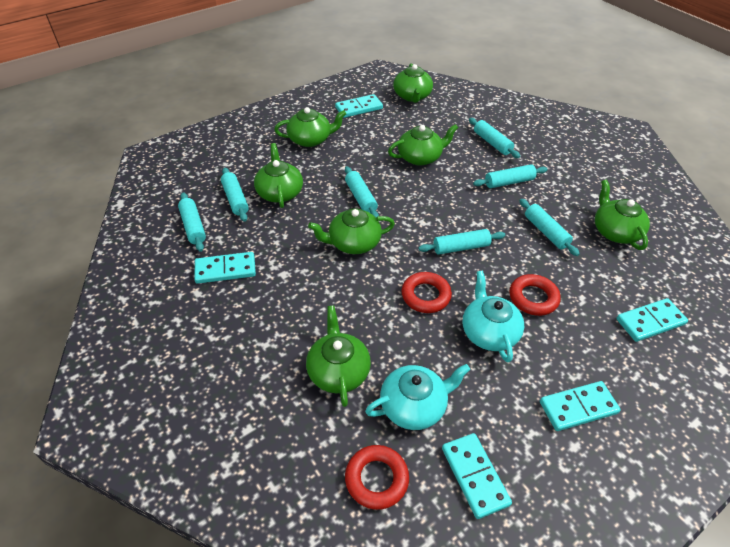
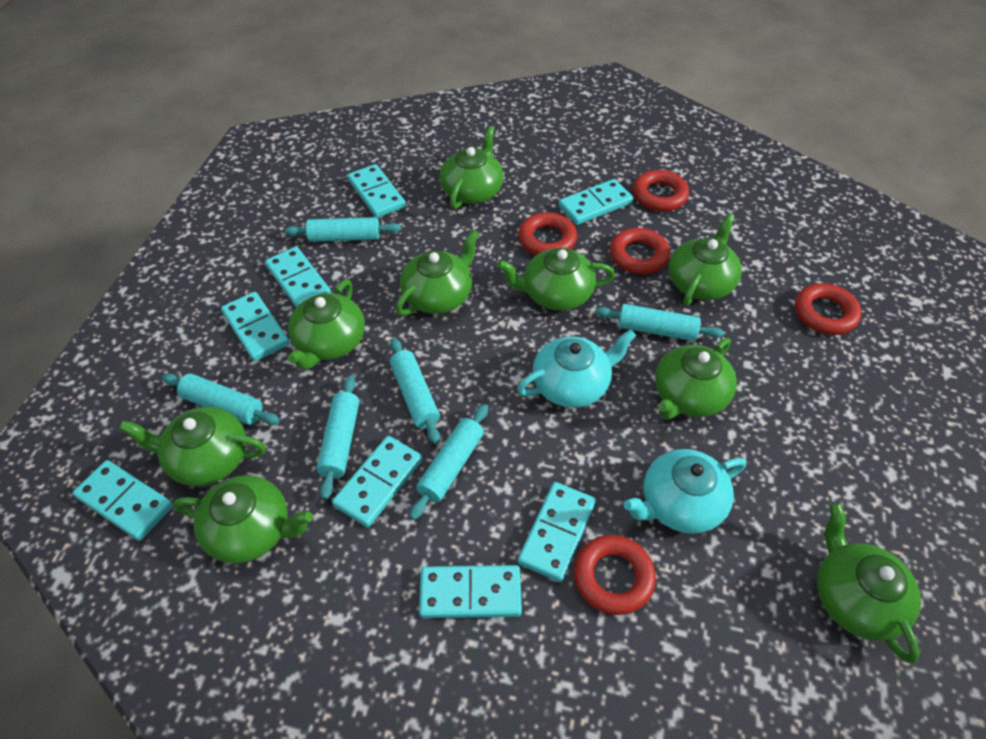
green teapot: 7 -> 9
red ring: 3 -> 5
turquoise domino: 5 -> 8
turquoise rolling pin: 7 -> 6

